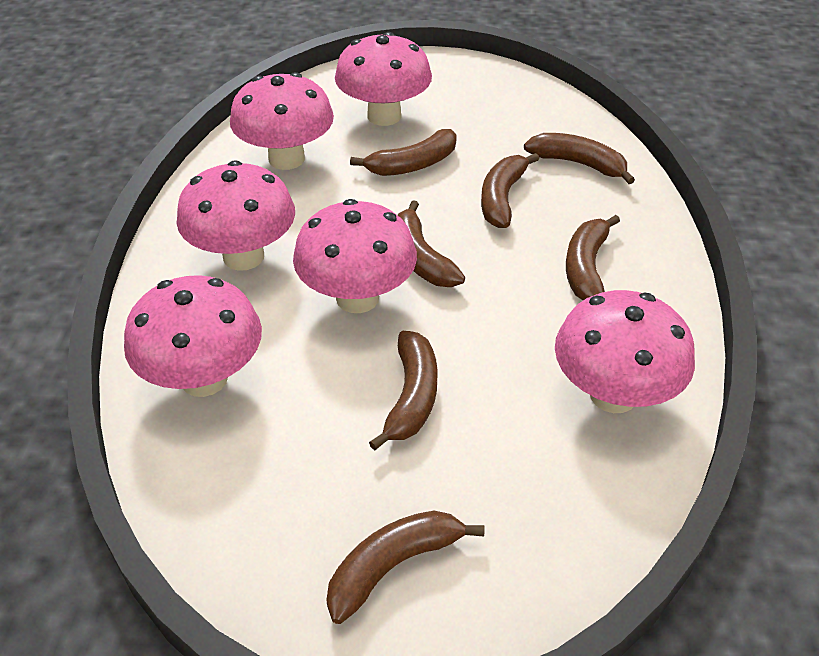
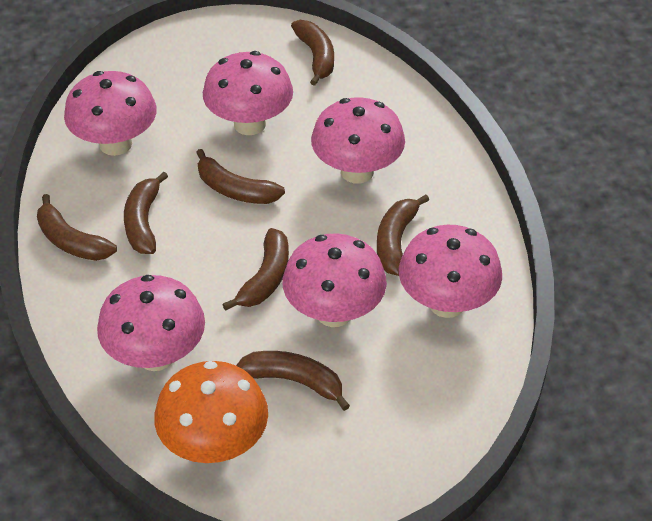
orange mushroom: 0 -> 1

